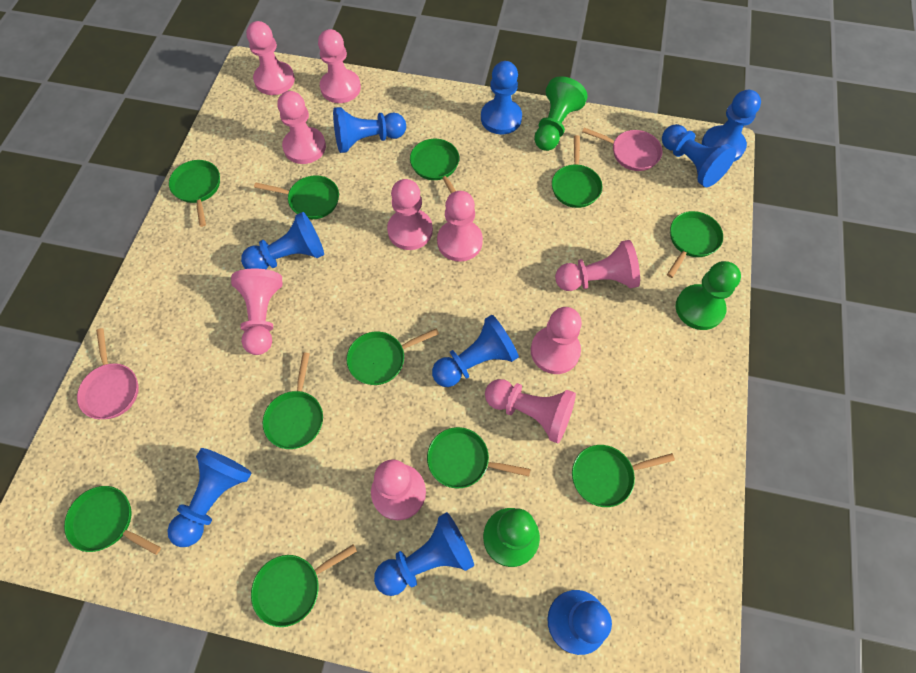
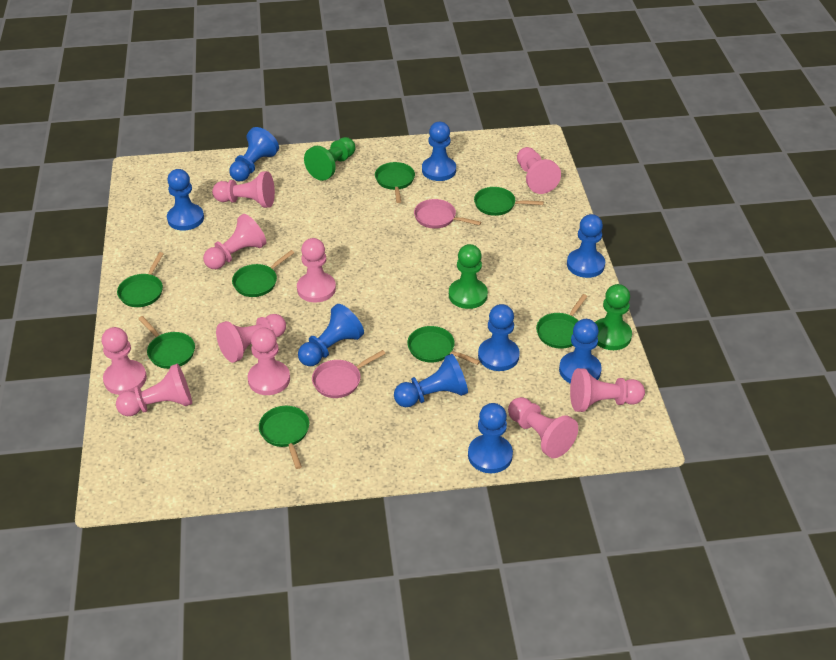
green pan: 11 -> 8

